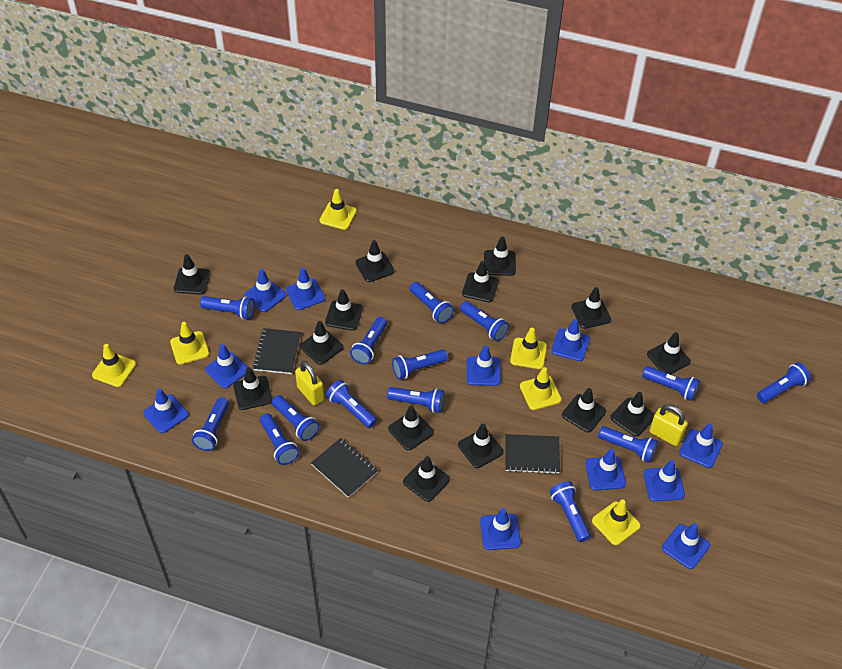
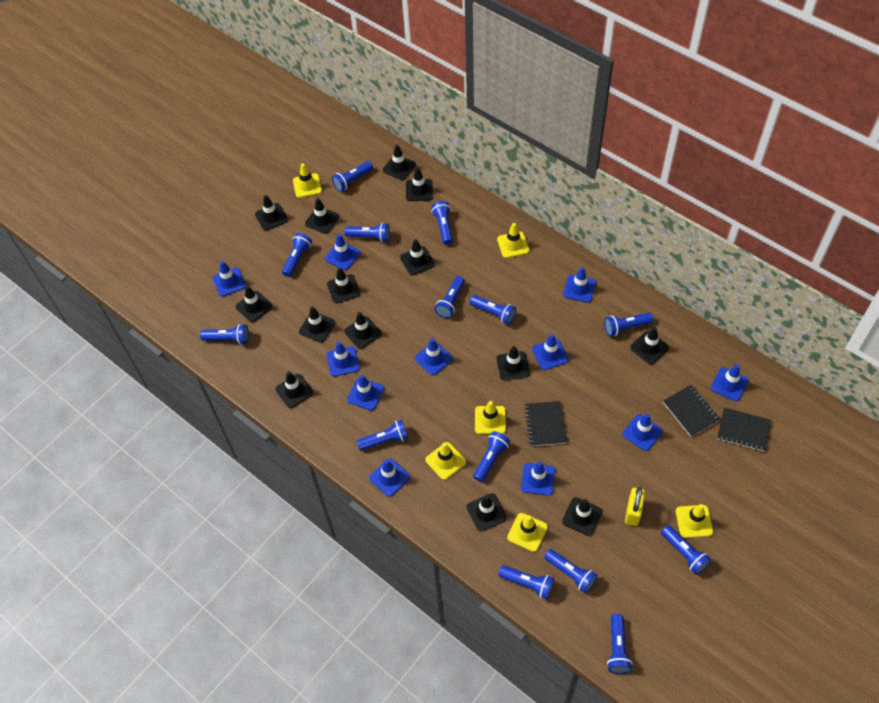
yellow padlock: 2 -> 1

